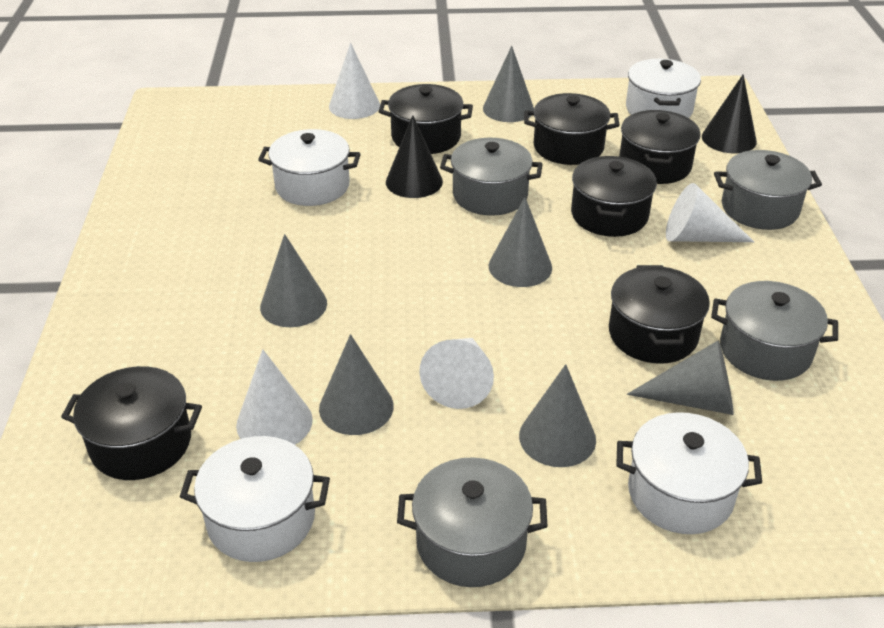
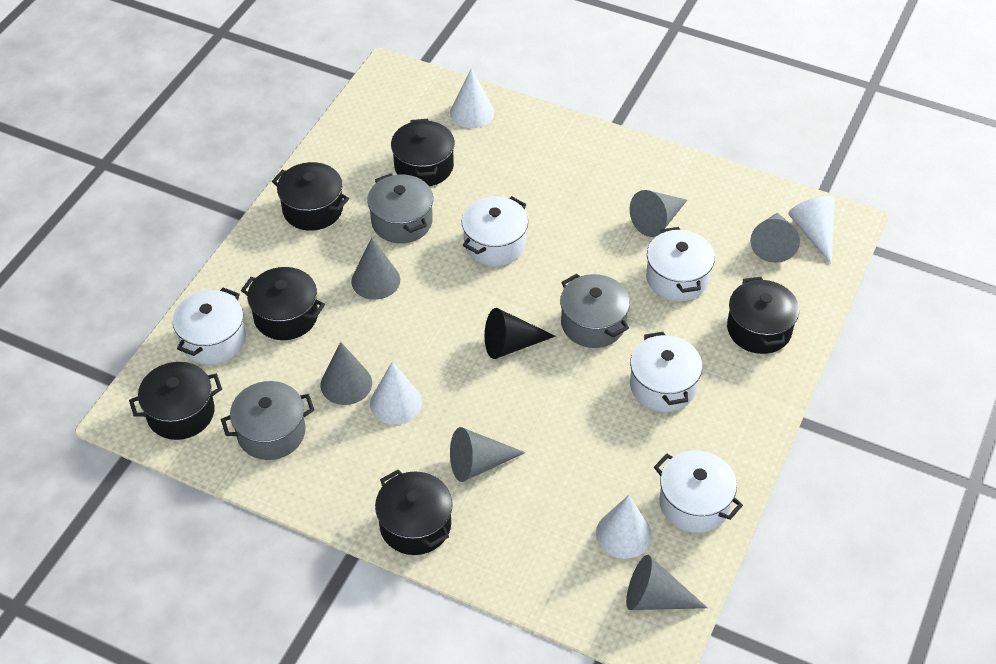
black cone: 2 -> 1
grey pot: 4 -> 3
white pot: 4 -> 5

